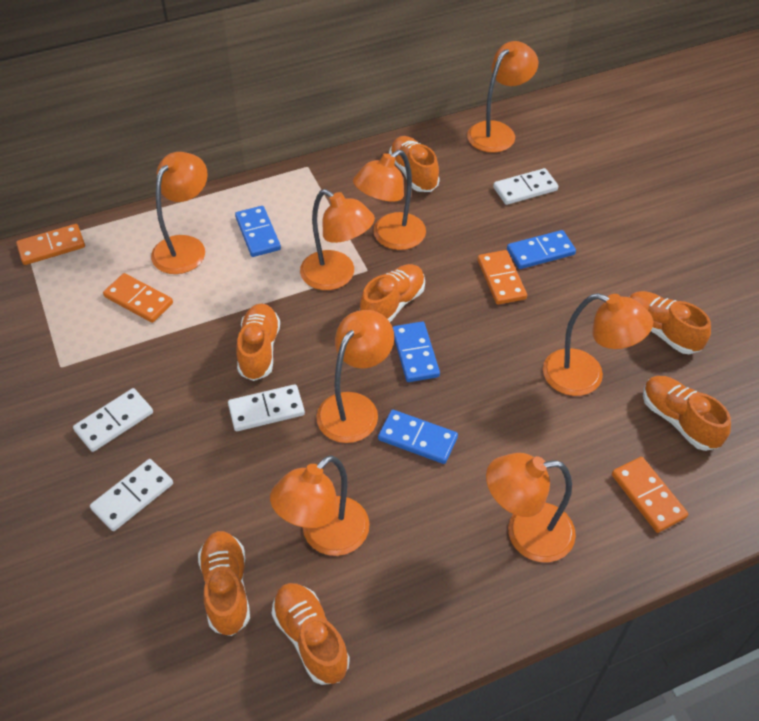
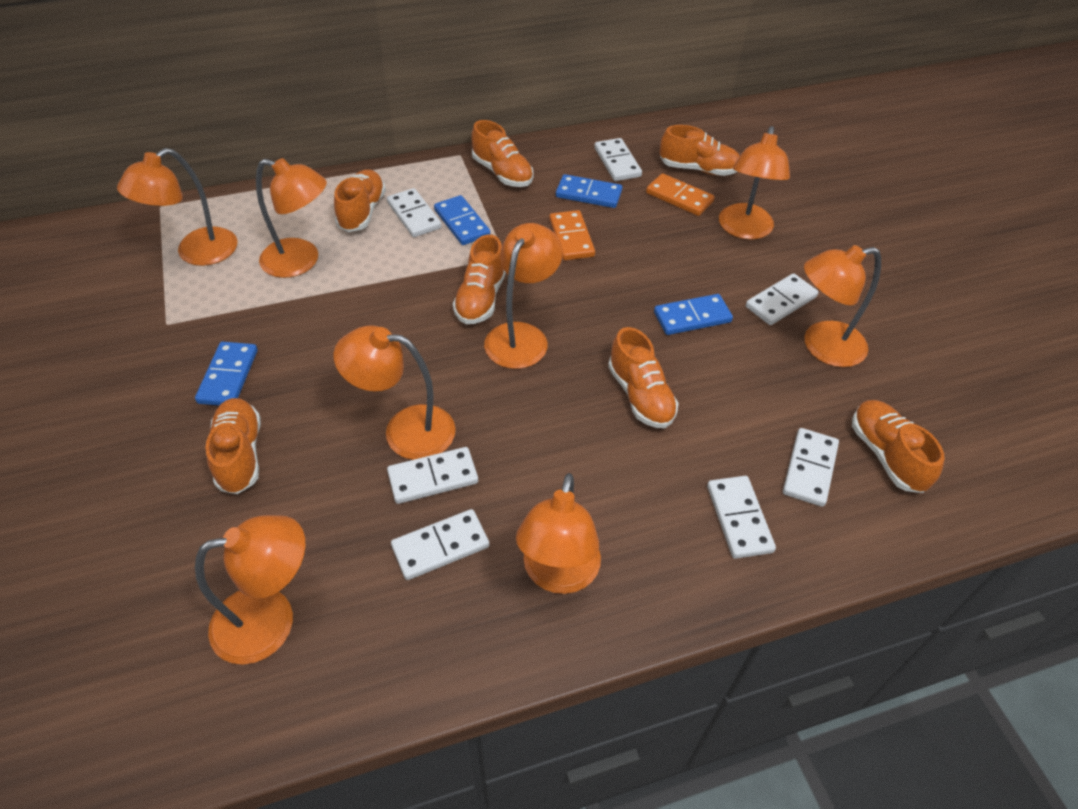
orange domino: 4 -> 2
white domino: 4 -> 7

